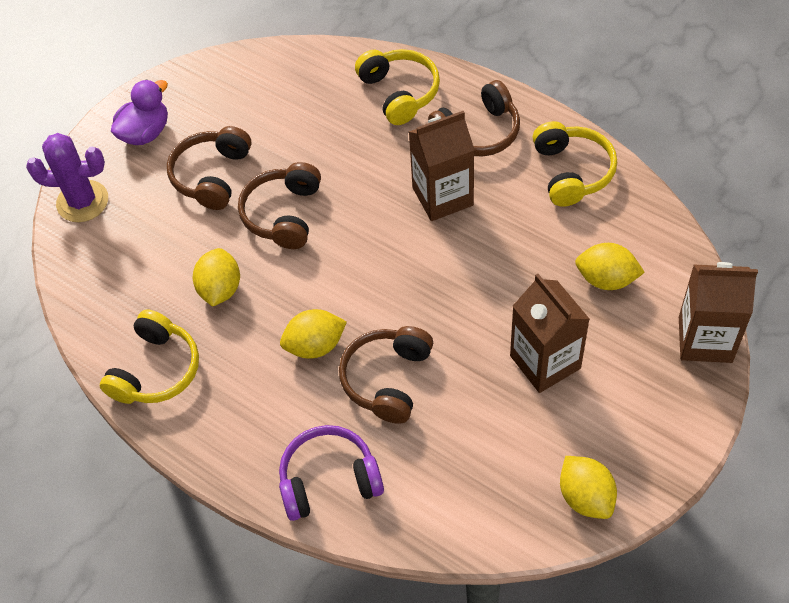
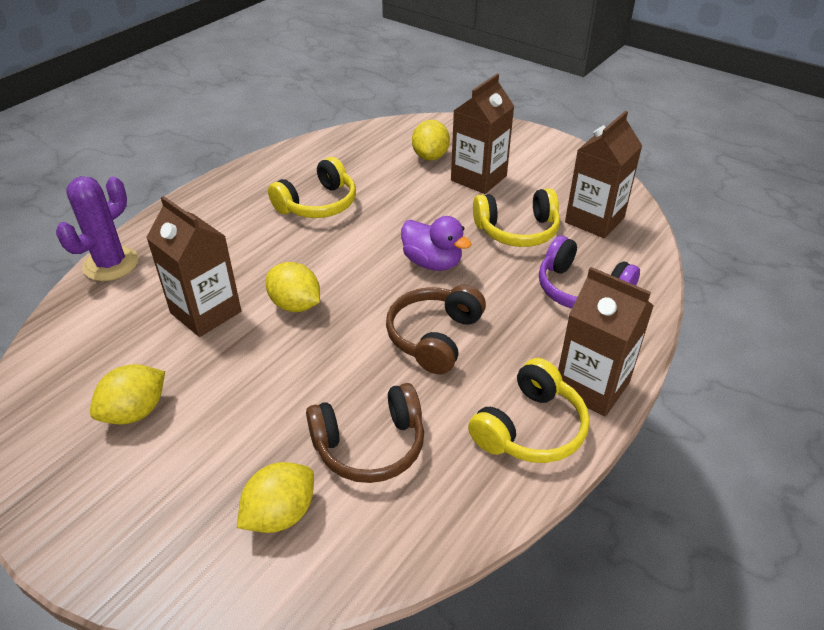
brown carton: 3 -> 4
brown headphones: 4 -> 2

